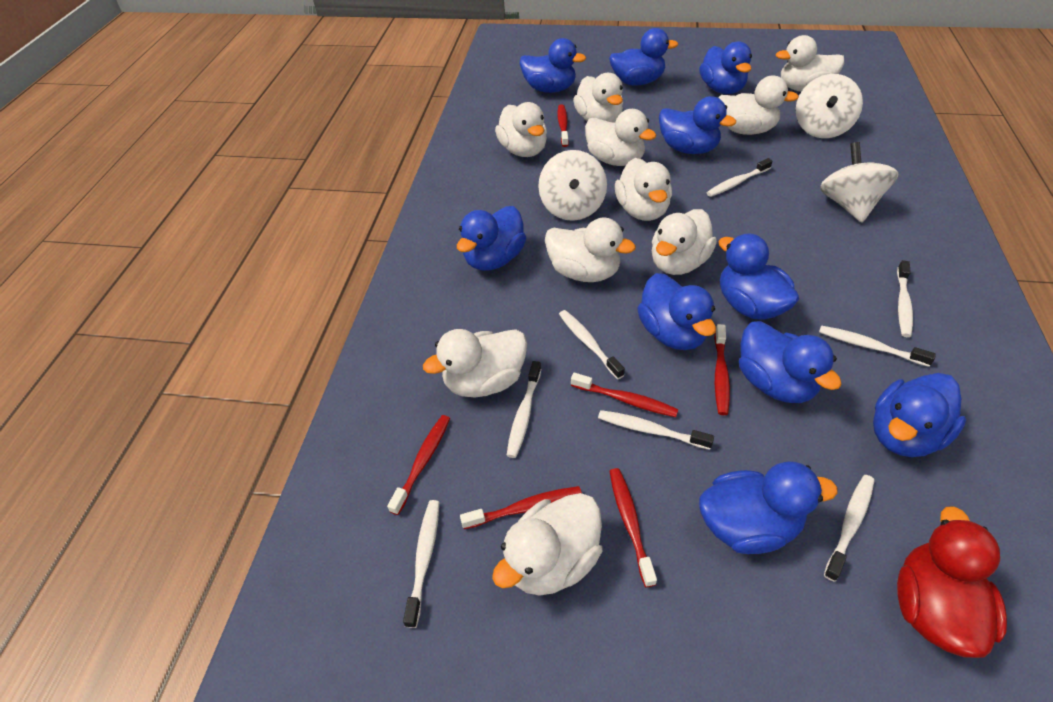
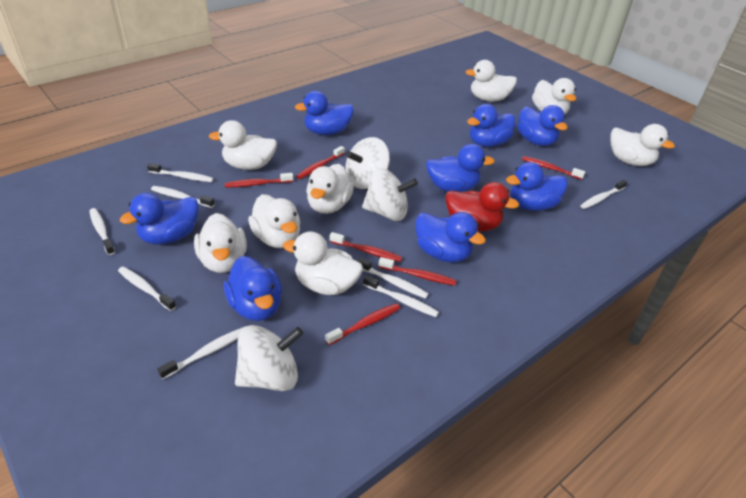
blue duck: 10 -> 8
white duck: 10 -> 8

